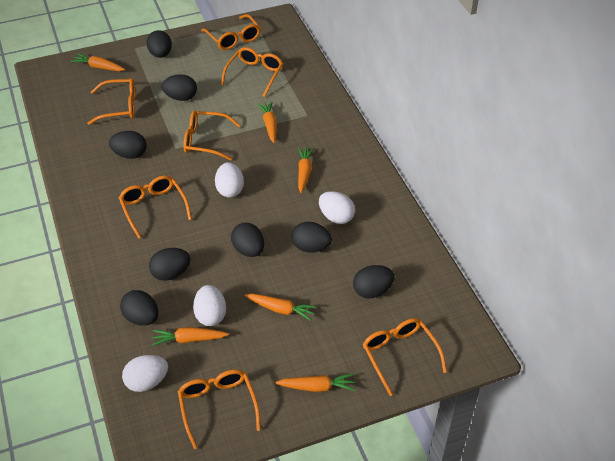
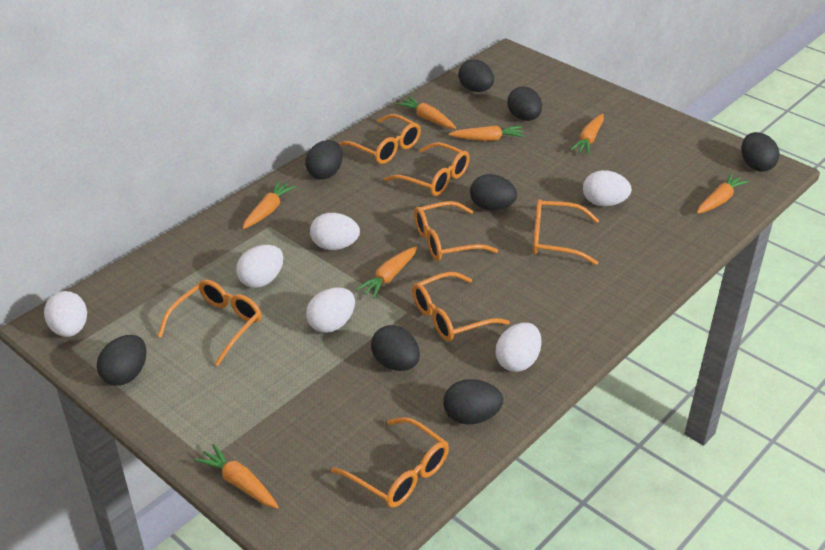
orange carrot: 6 -> 7
white egg: 4 -> 6

